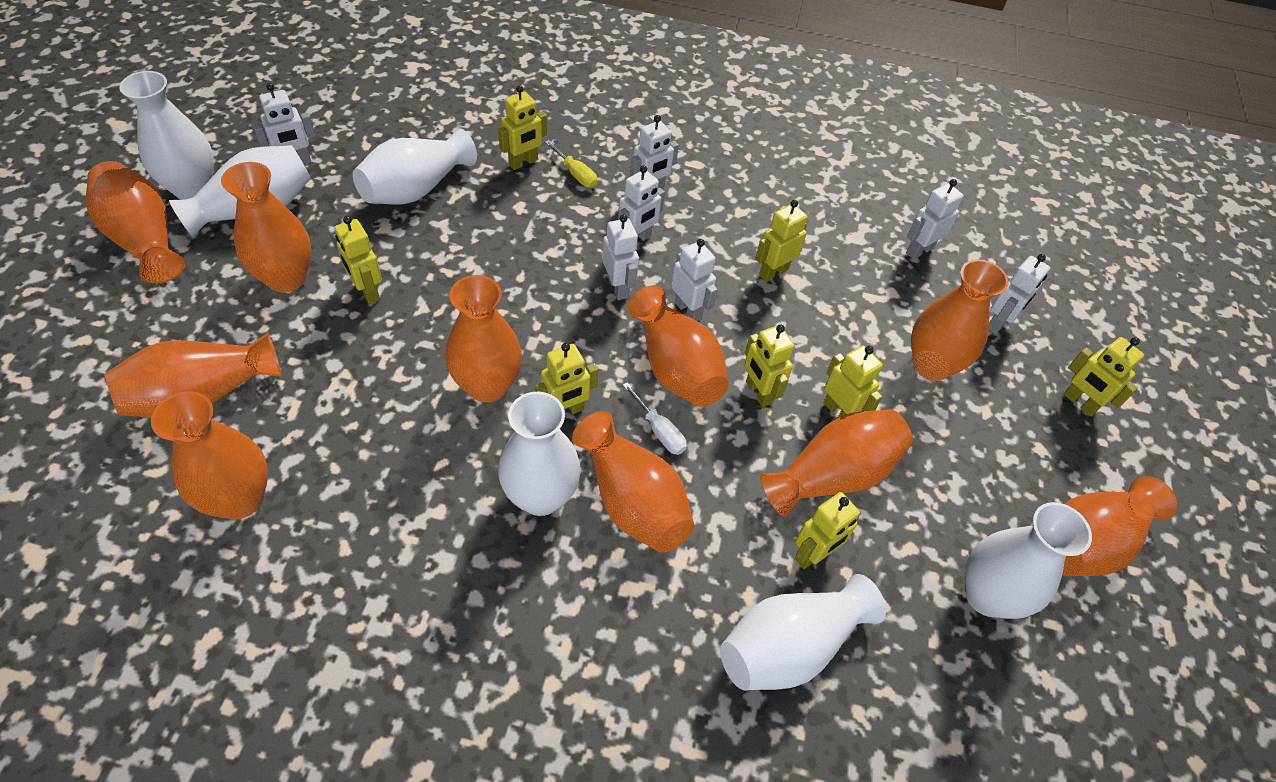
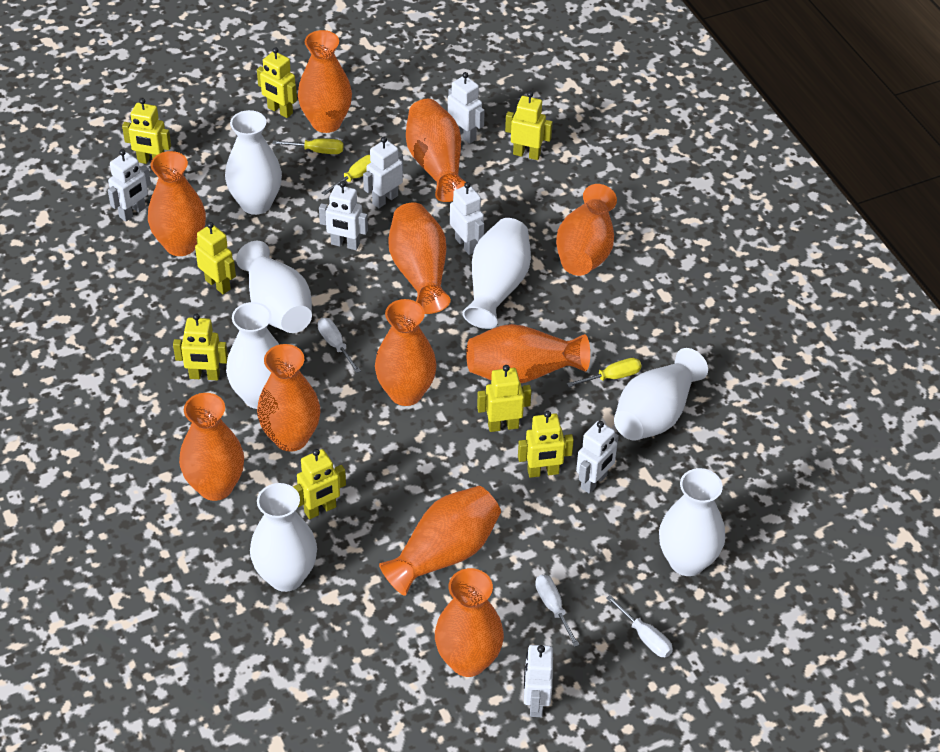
orange vase: 10 -> 11
white screwdriver: 1 -> 3
white vase: 6 -> 7
yellow screwdriver: 1 -> 3

